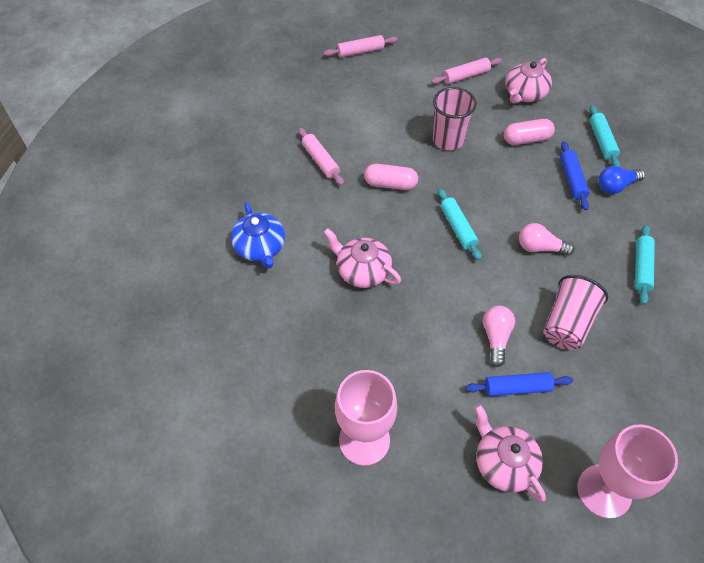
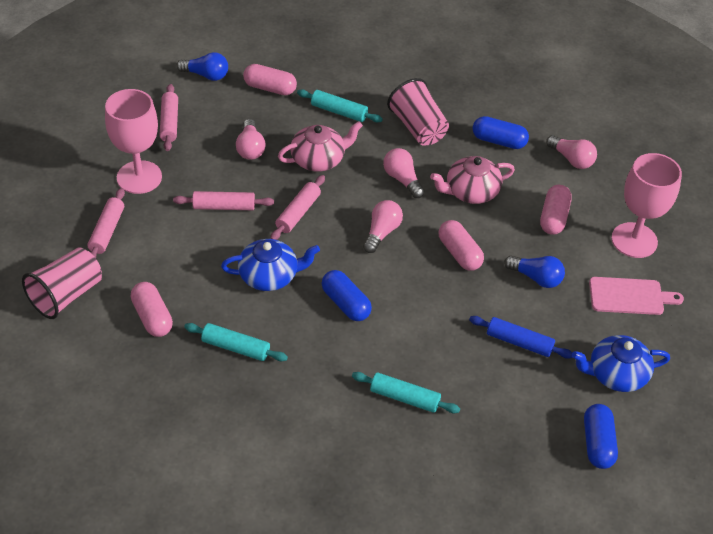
blue capsule: 0 -> 3
blue light bulb: 1 -> 2
blue rolling pin: 2 -> 1
blue teapot: 1 -> 2
pink capsule: 2 -> 4
pink cutting board: 0 -> 1
pink light bulb: 2 -> 4
pink rolling pin: 3 -> 4
pink teapot: 3 -> 2

